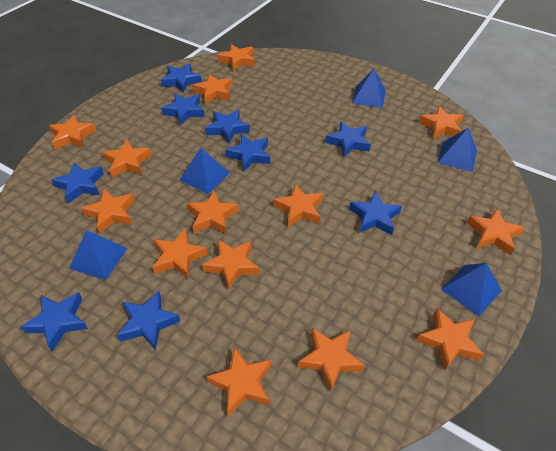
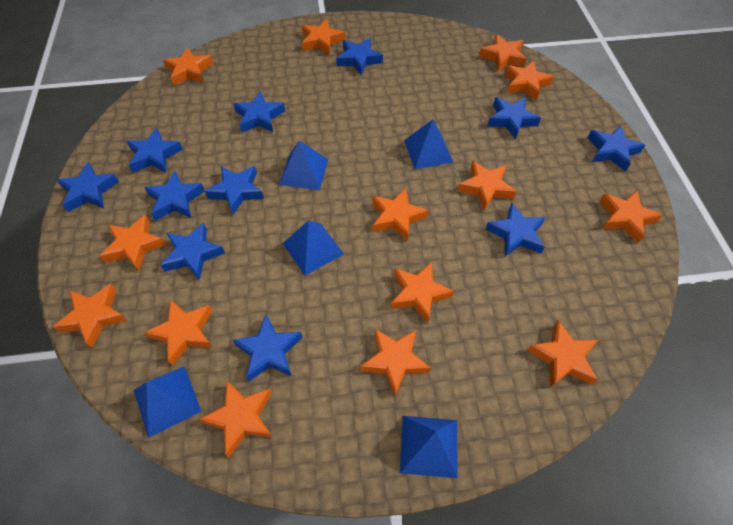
blue star: 9 -> 11

